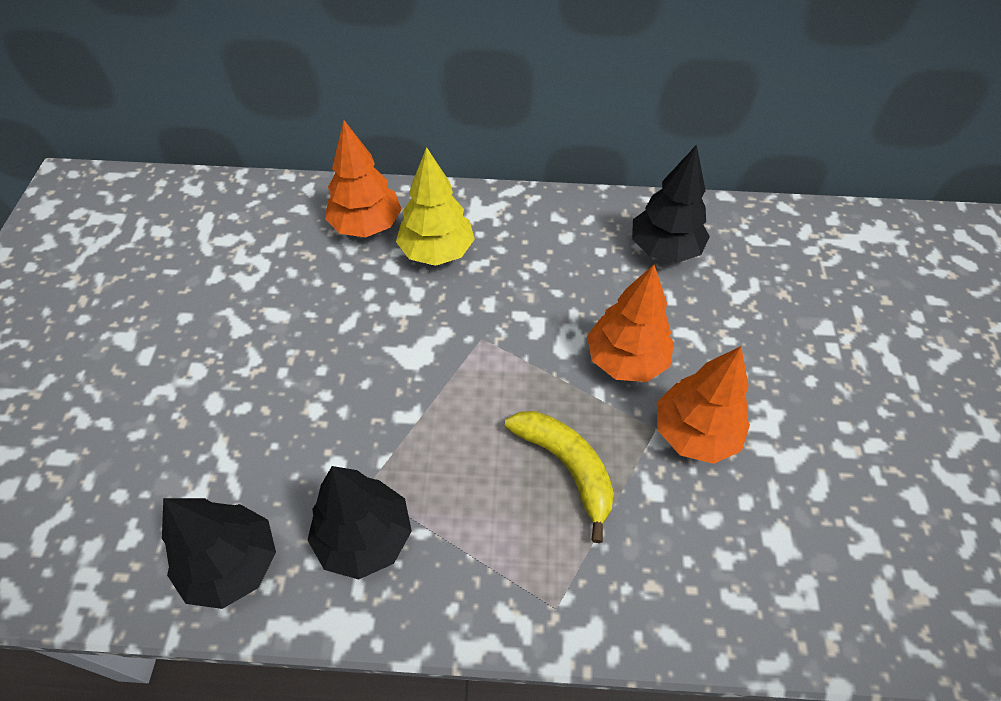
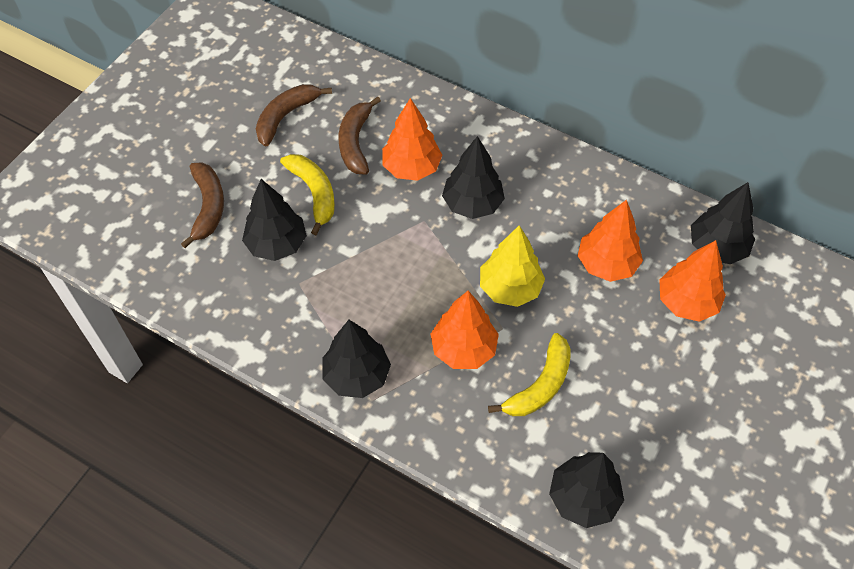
black tree: 3 -> 5
brown banana: 0 -> 3
orange tree: 3 -> 4
yellow banana: 1 -> 2

